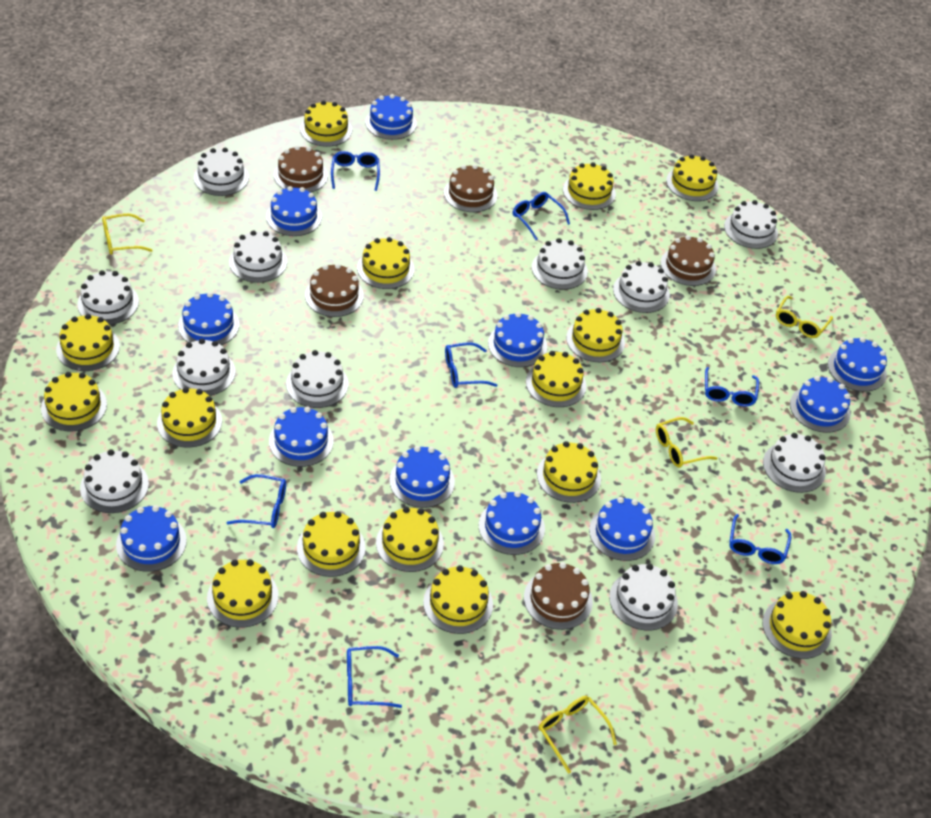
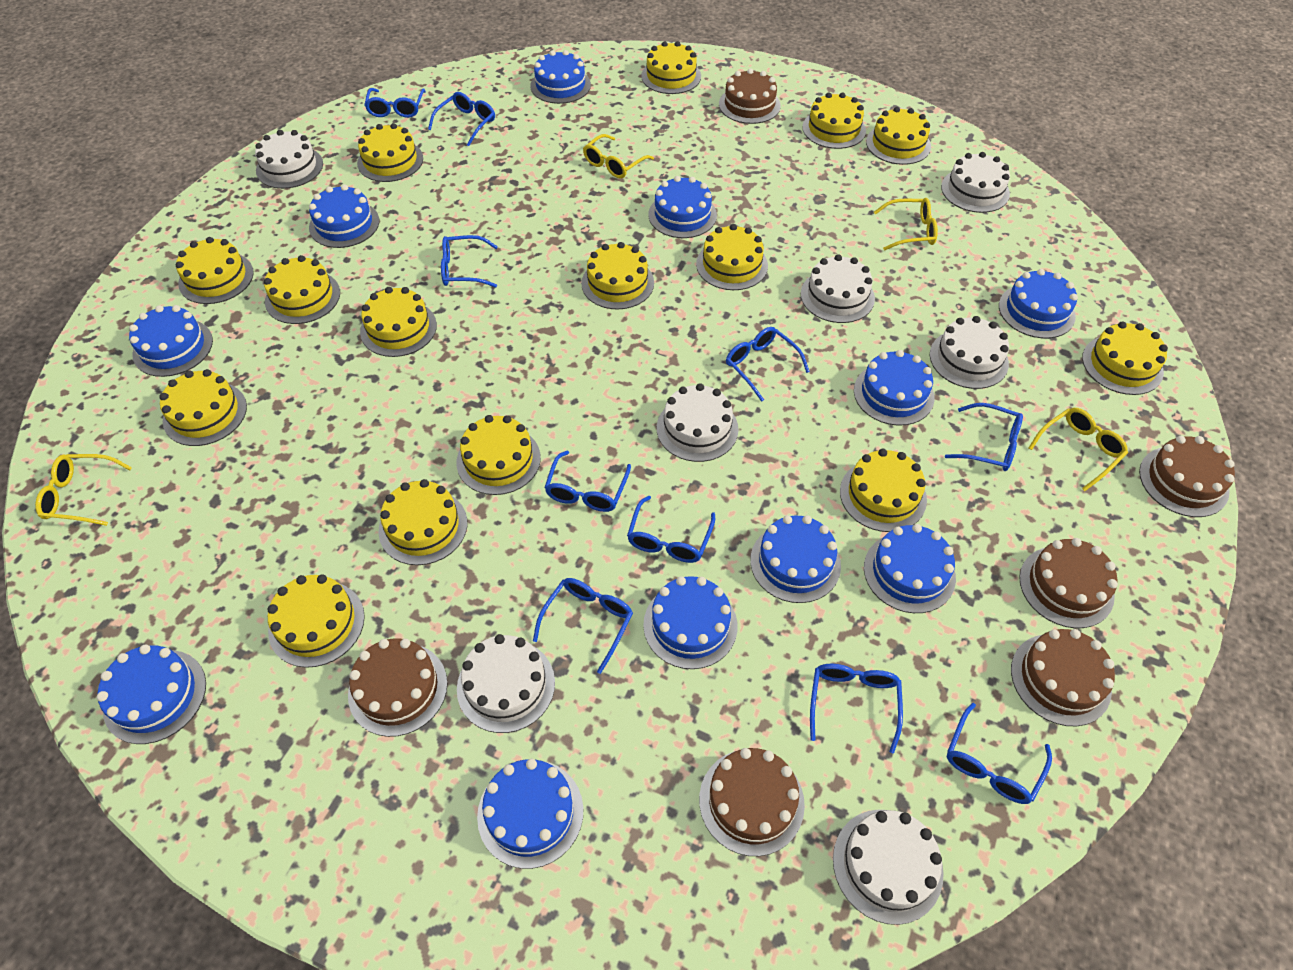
blue glasses: 7 -> 10
brown cake: 5 -> 6
white cake: 11 -> 7

